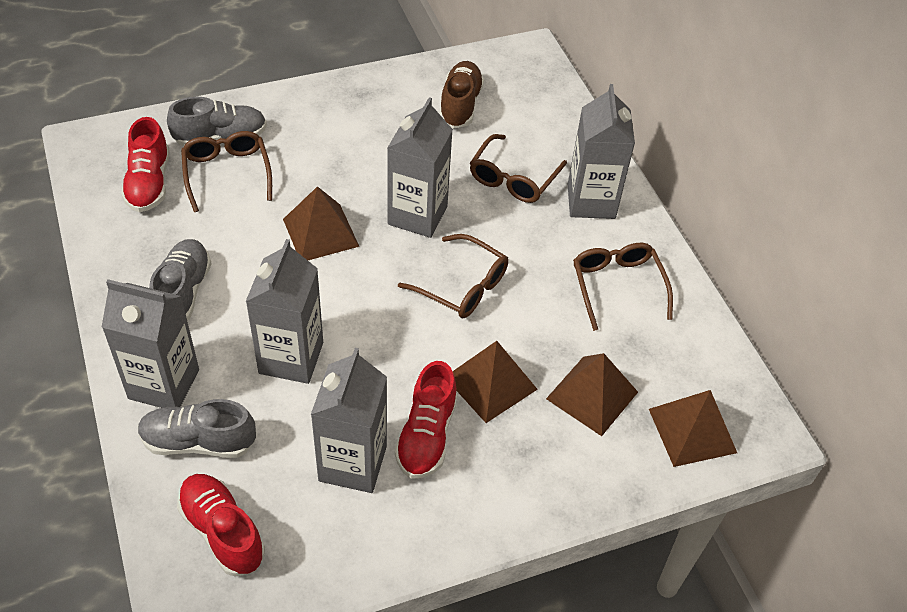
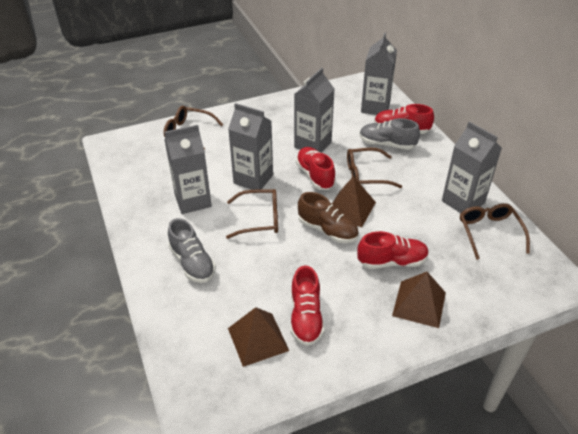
brown pyramid: 4 -> 3
grey shoe: 3 -> 2
red shoe: 3 -> 4

